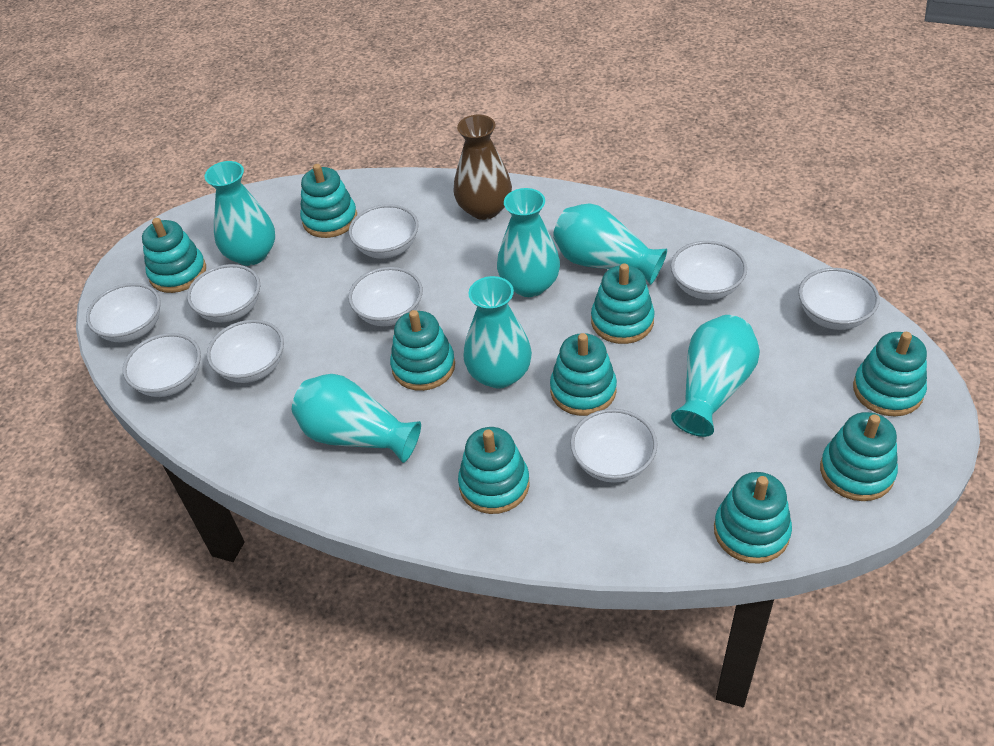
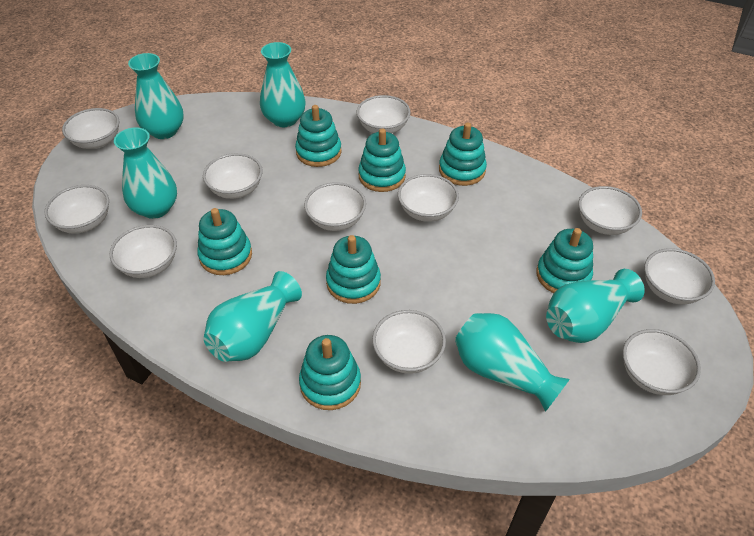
brown vase: 1 -> 0
turquoise stacking toy: 9 -> 7
white bowl: 9 -> 11

